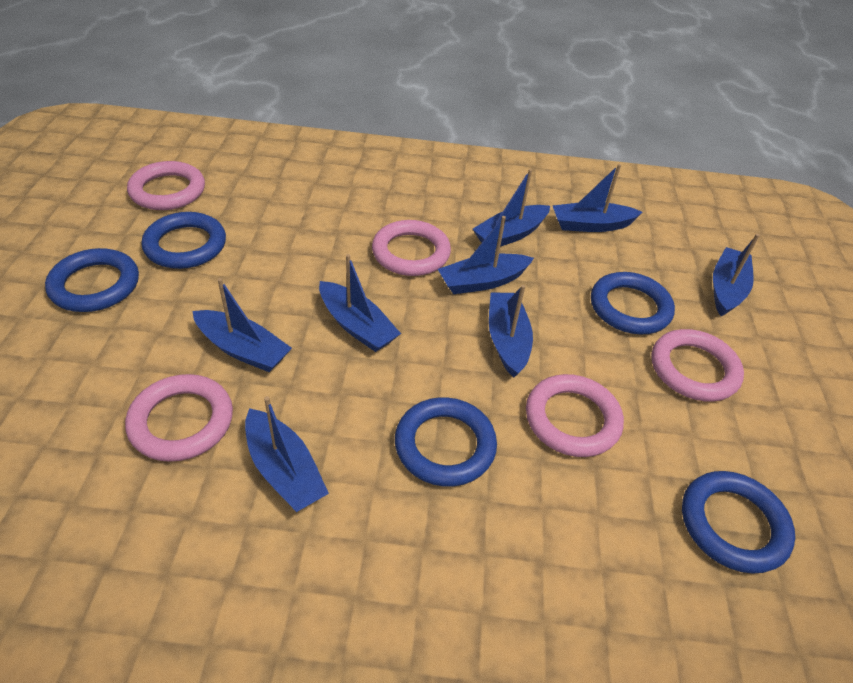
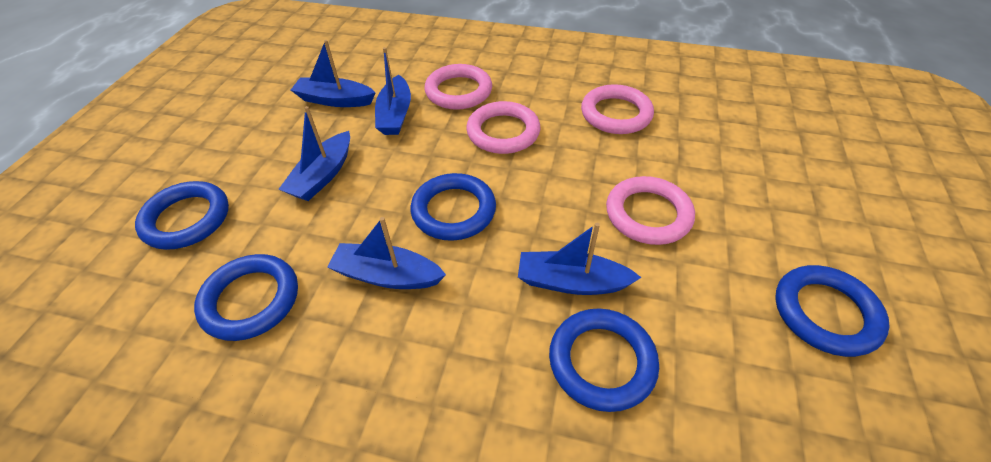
blue boat: 8 -> 5
pink ring: 5 -> 4

